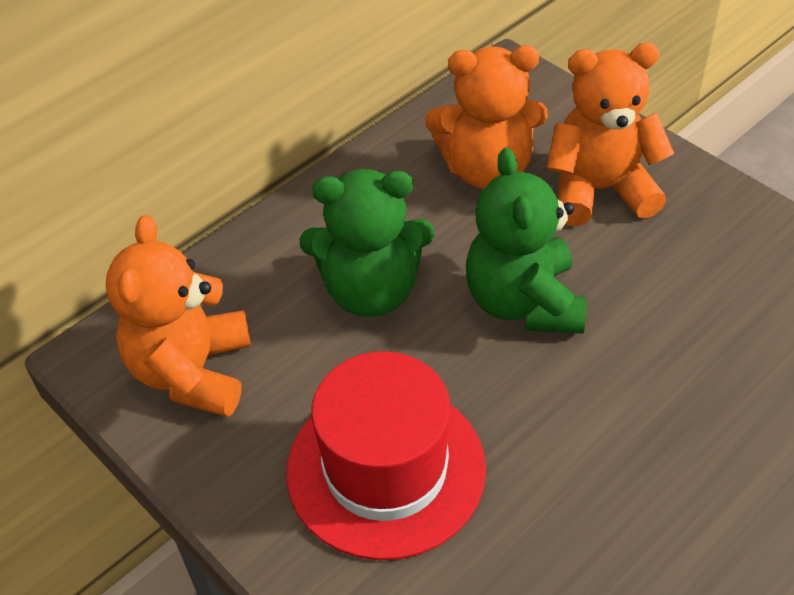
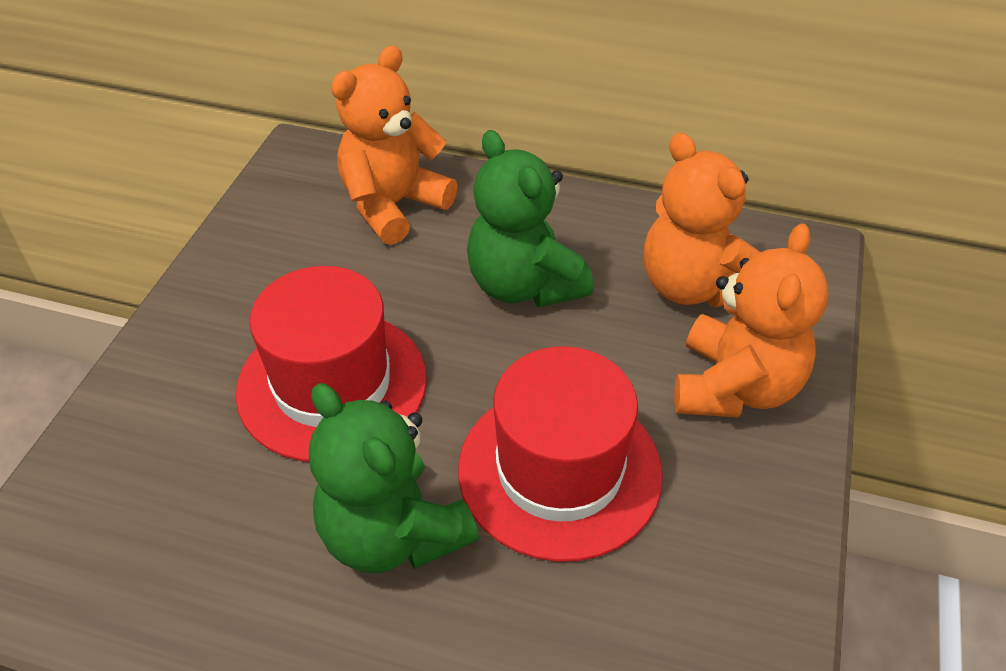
red hat: 1 -> 2

